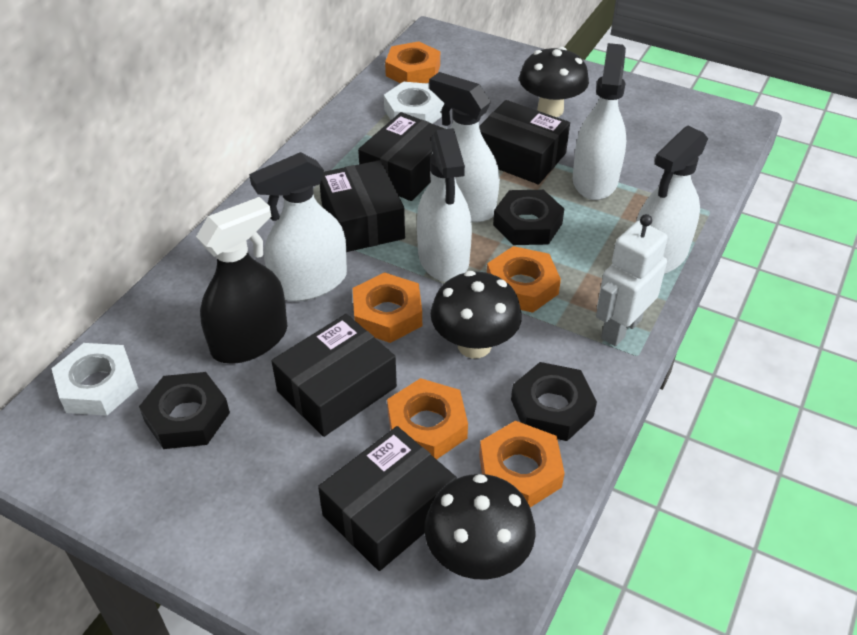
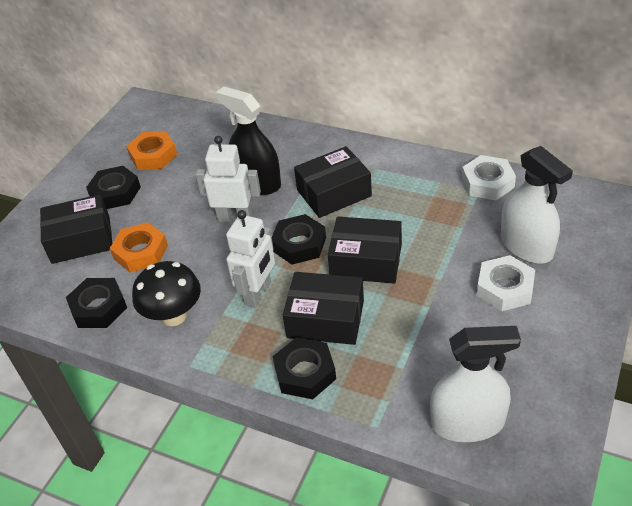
black box: 5 -> 4
black mushroom: 3 -> 1
black nut: 3 -> 4
orange nut: 5 -> 2
white robot: 1 -> 2
white spray bottle: 5 -> 2

